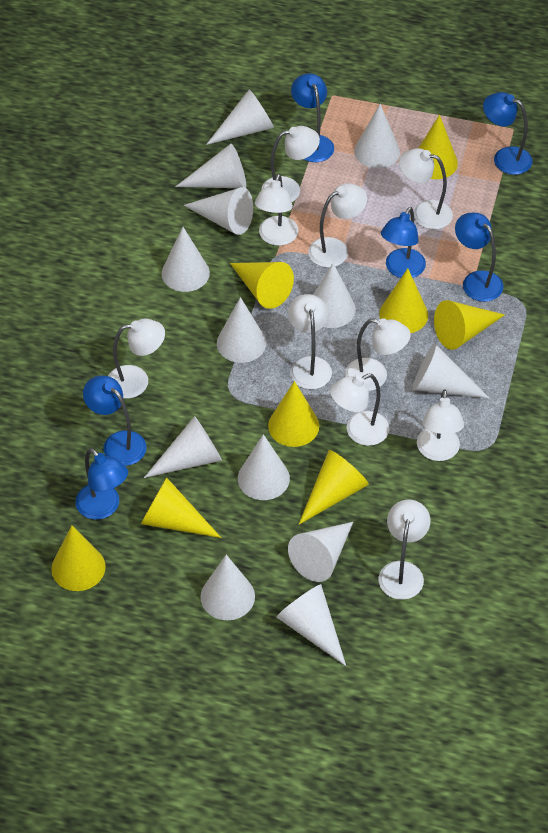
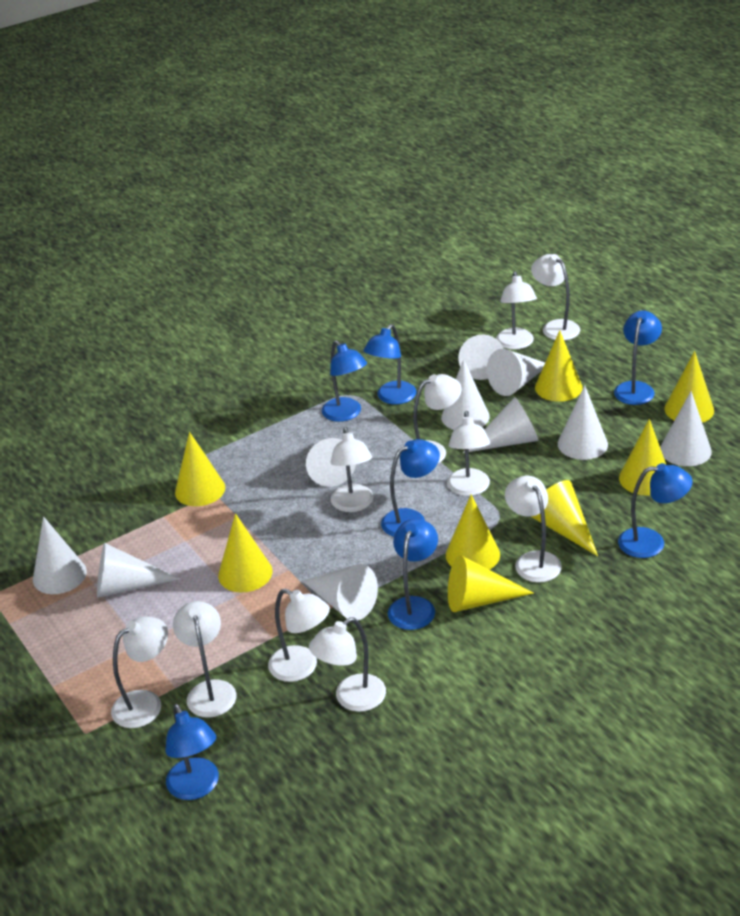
blue lamp: 6 -> 7
white cone: 13 -> 10

